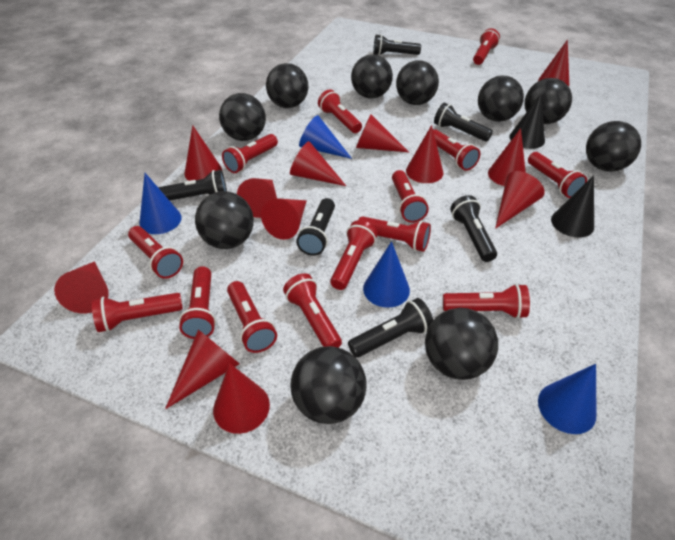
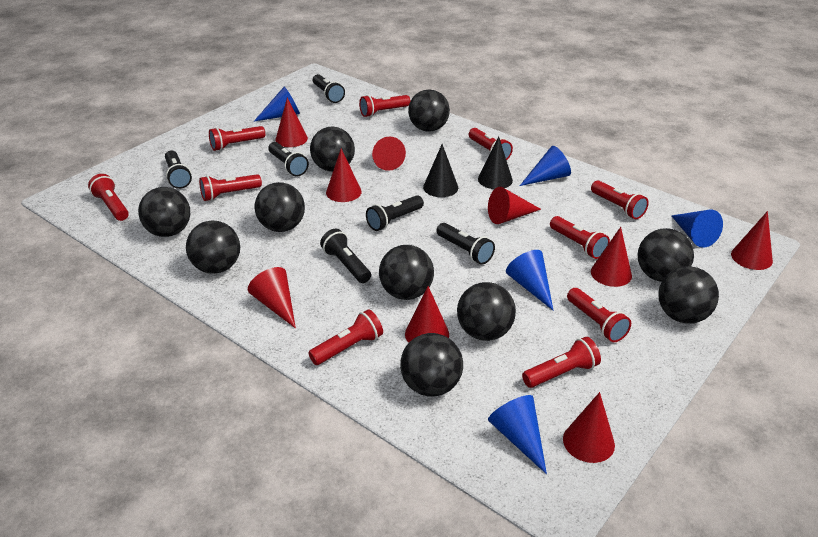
blue cone: 4 -> 5
red cone: 12 -> 9
red flashlight: 14 -> 10

